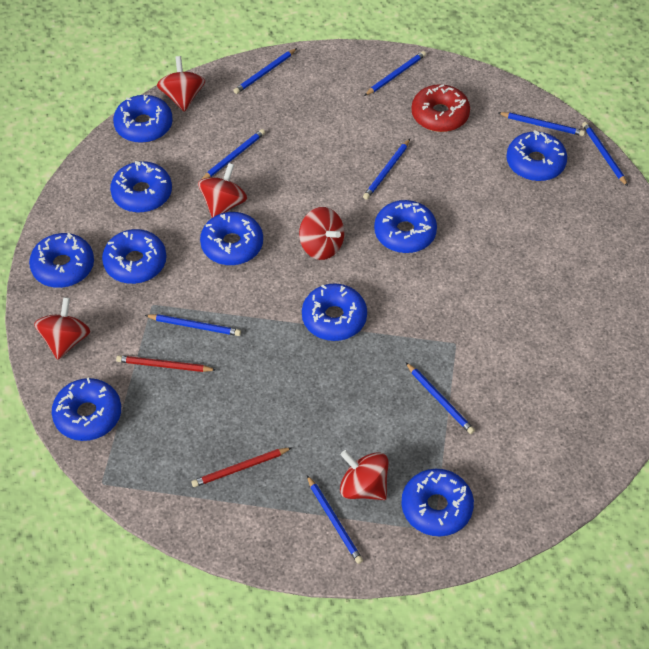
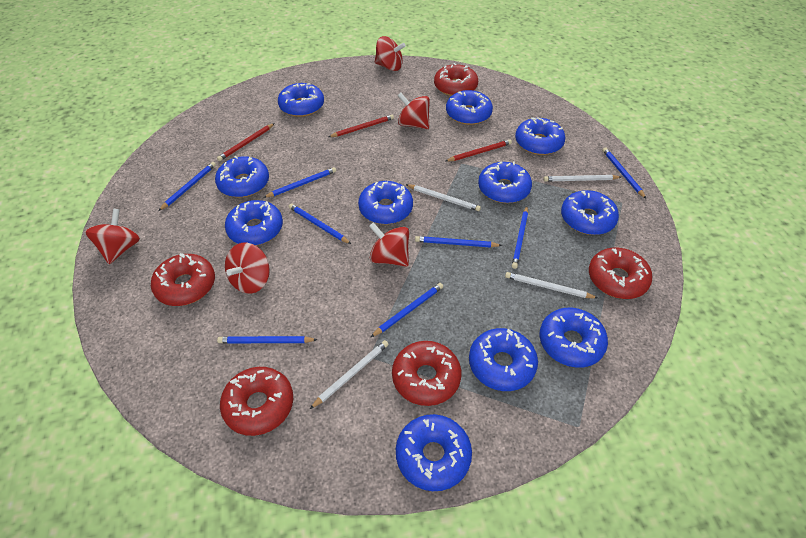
blue donut: 10 -> 11
blue pencil: 9 -> 8
red donut: 1 -> 5
red pencil: 2 -> 3
white pencil: 0 -> 4

